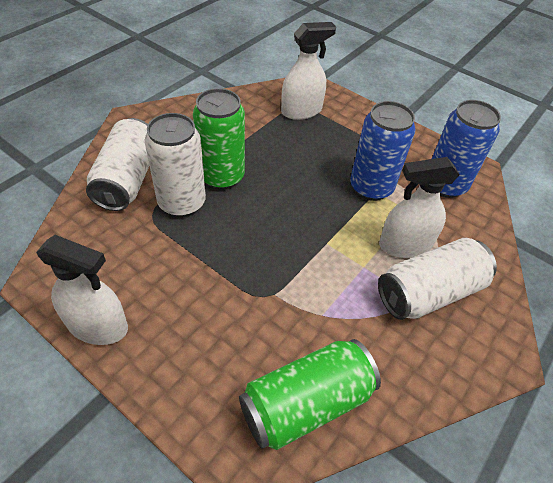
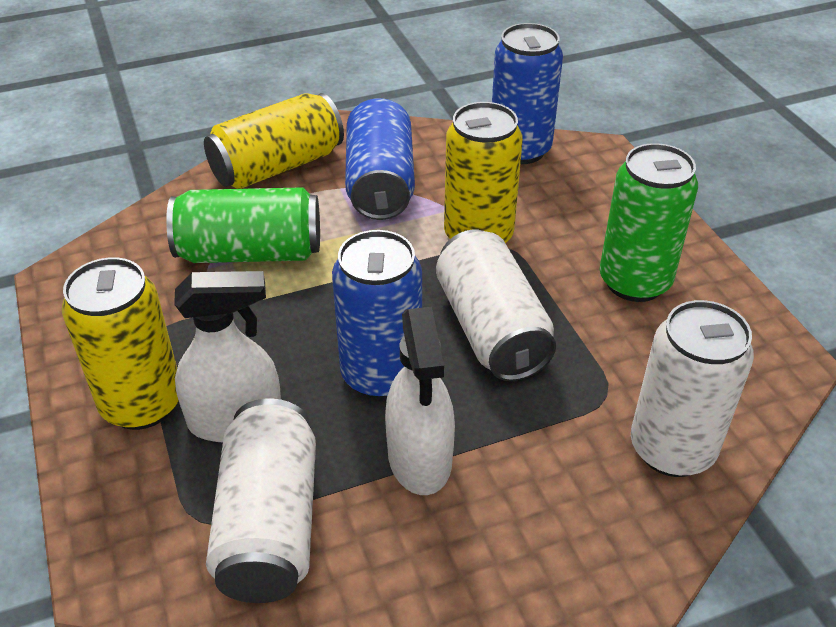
blue can: 2 -> 3
white spray bottle: 3 -> 2
yellow can: 0 -> 3

